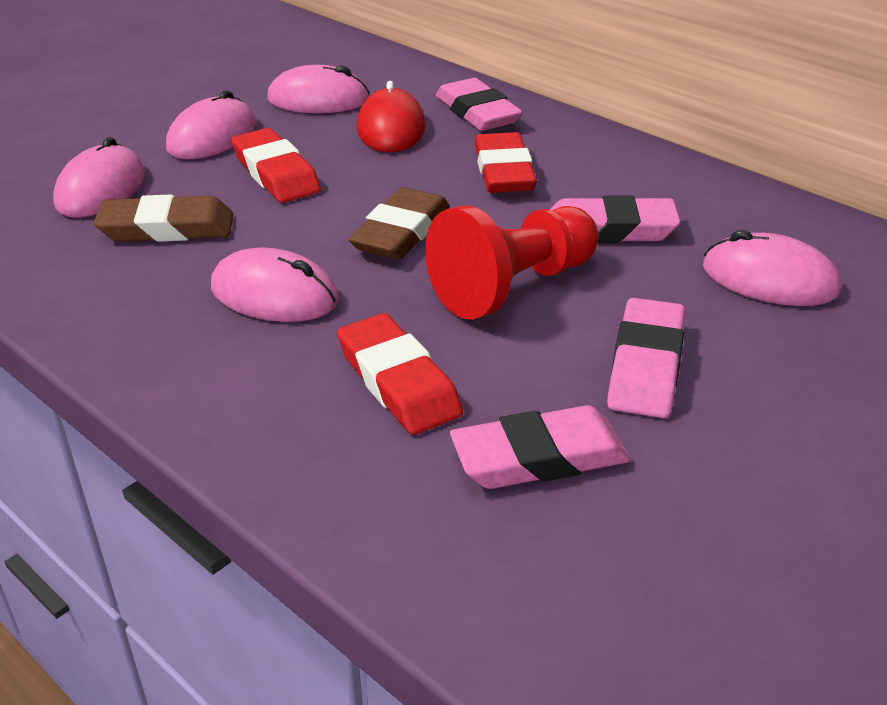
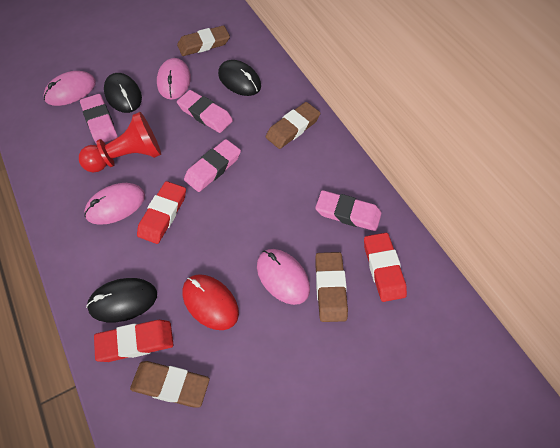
black mouse: 0 -> 3
brown eraser: 2 -> 4
pink mouse: 5 -> 4

